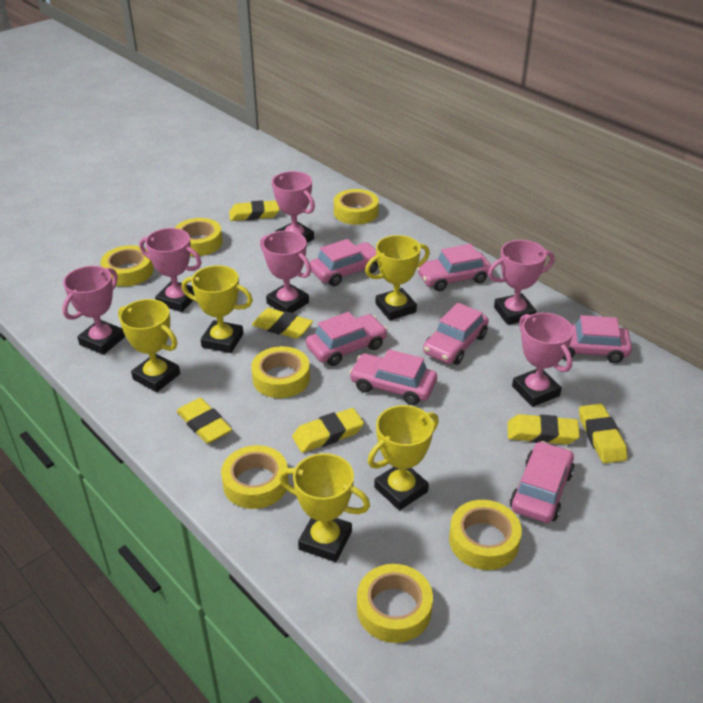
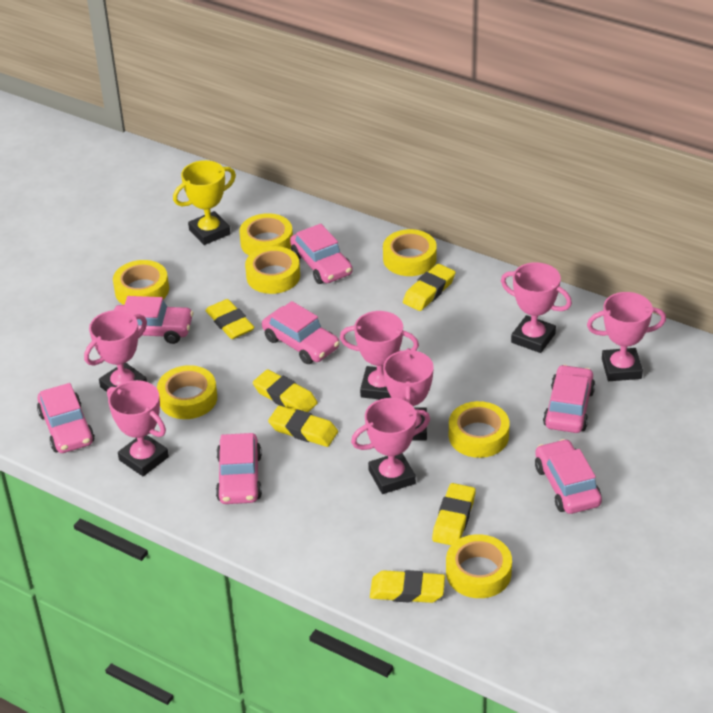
pink trophy: 6 -> 7
yellow trophy: 5 -> 1

